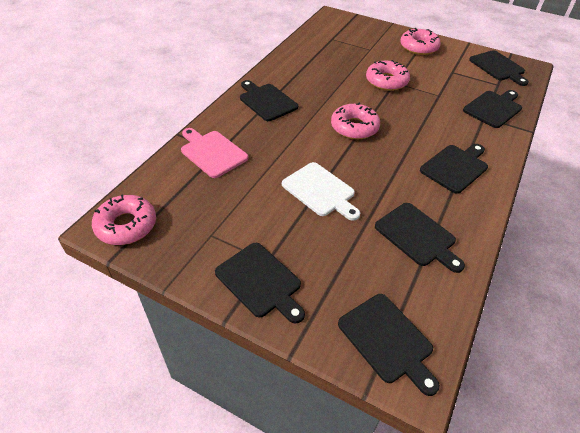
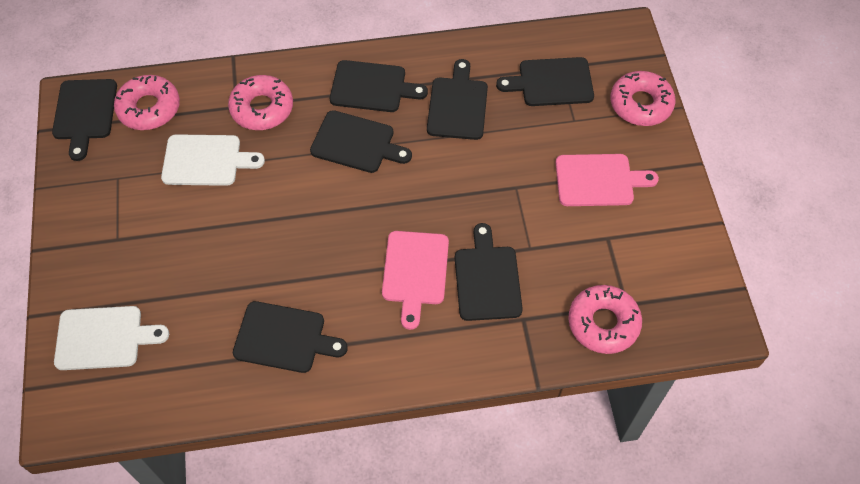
pink cutting board: 1 -> 2
white cutting board: 1 -> 2

